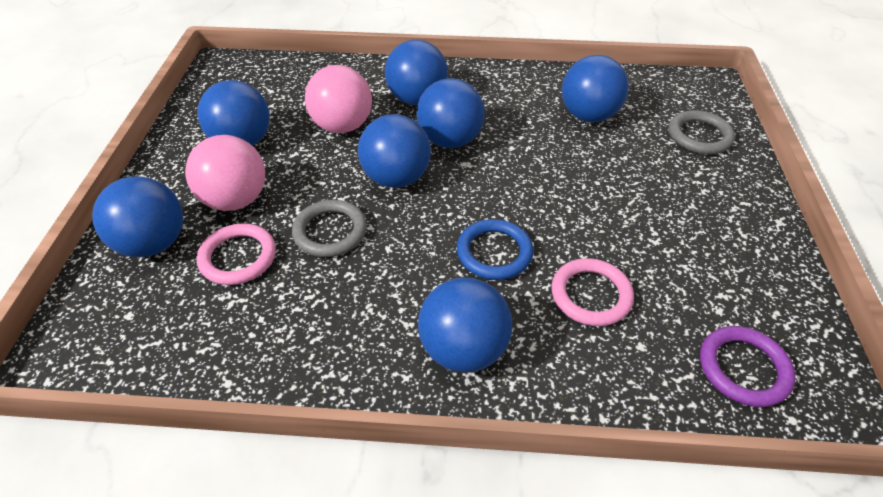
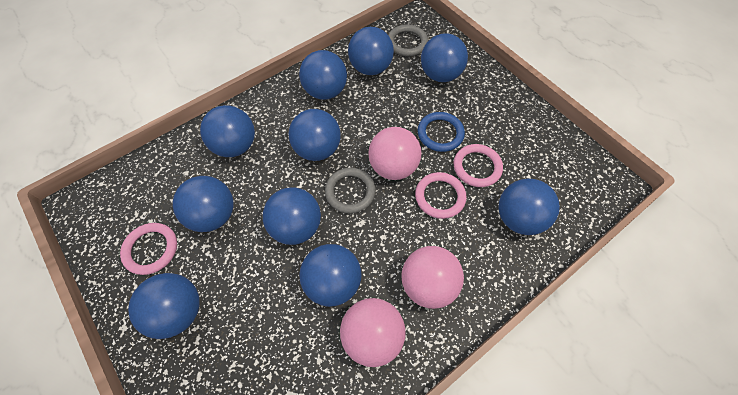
blue ball: 7 -> 10
pink ball: 2 -> 3
pink ring: 2 -> 3
purple ring: 1 -> 0

